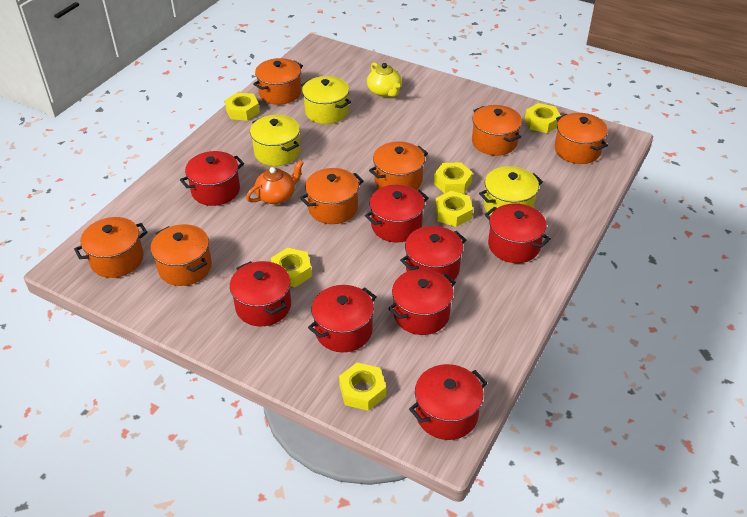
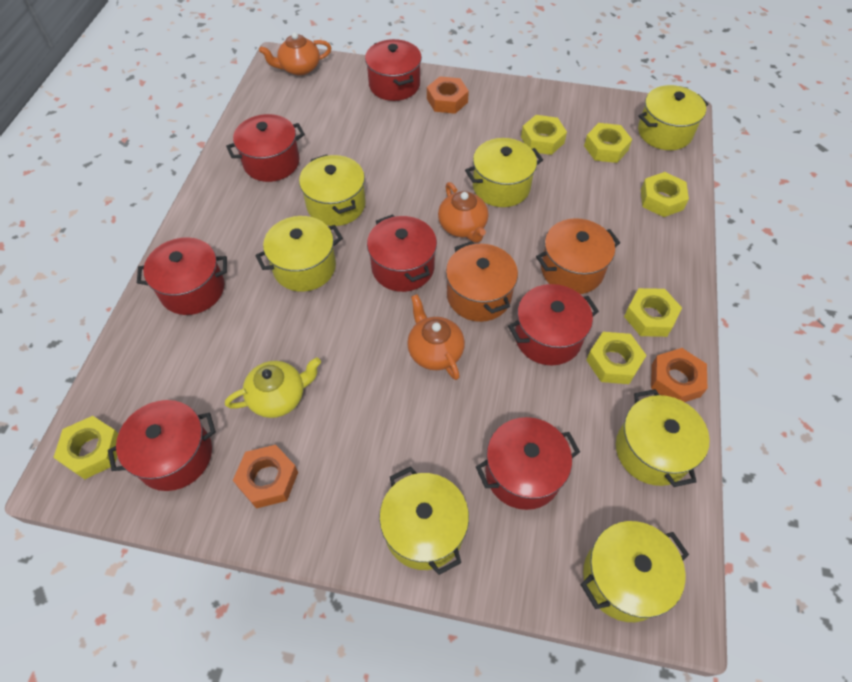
orange nut: 0 -> 3
orange pot: 7 -> 2
orange teapot: 1 -> 3
red pot: 8 -> 7
yellow pot: 3 -> 7

